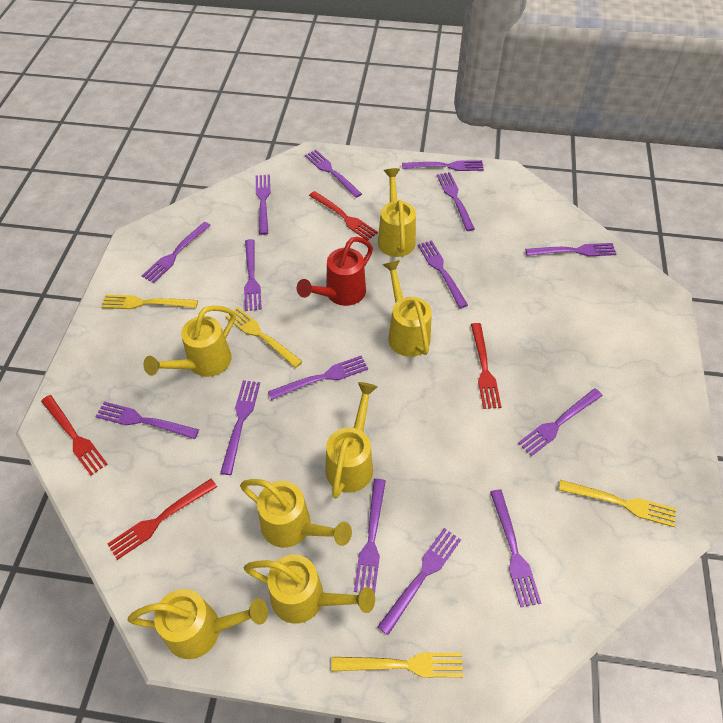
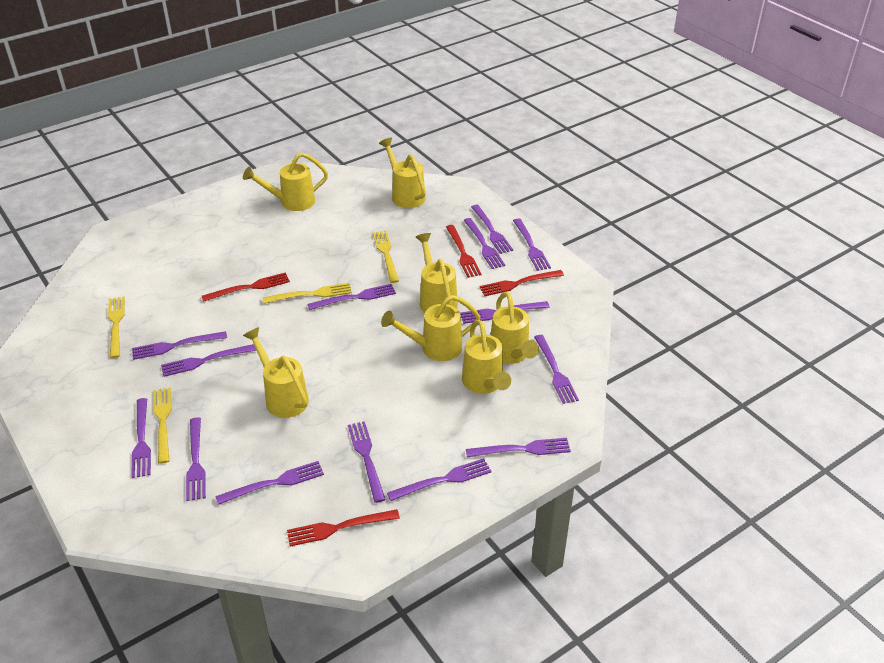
purple fork: 15 -> 14
red watering can: 1 -> 0

